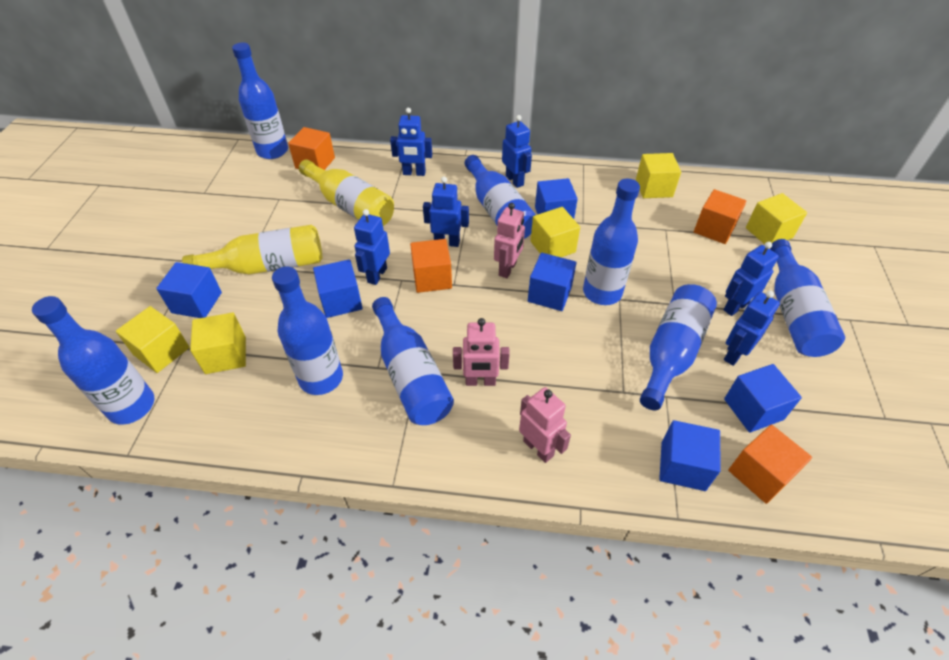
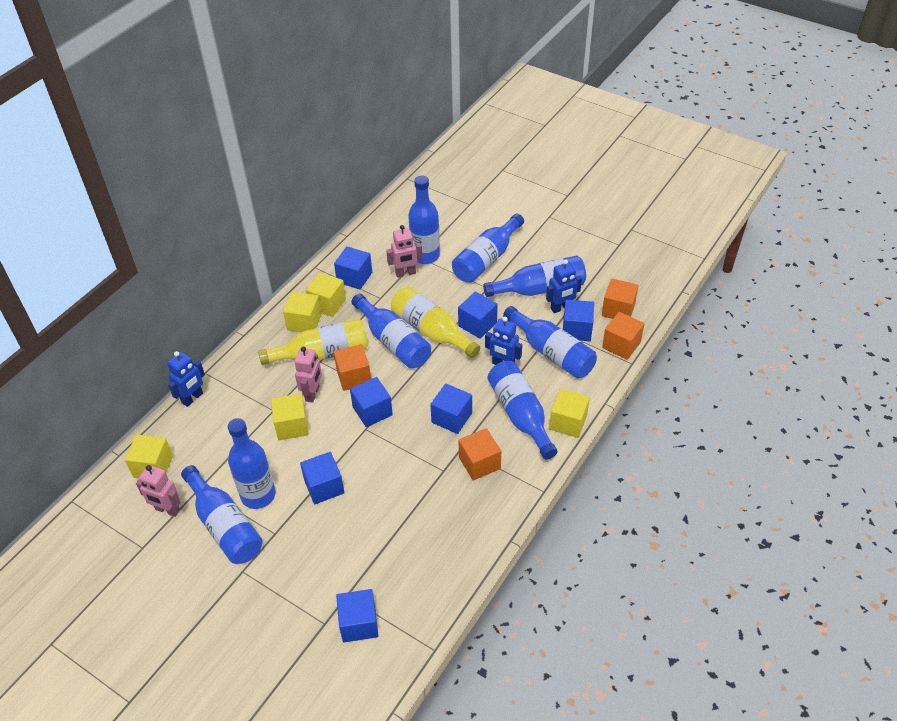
blue cube: 6 -> 7
blue robot: 6 -> 3

